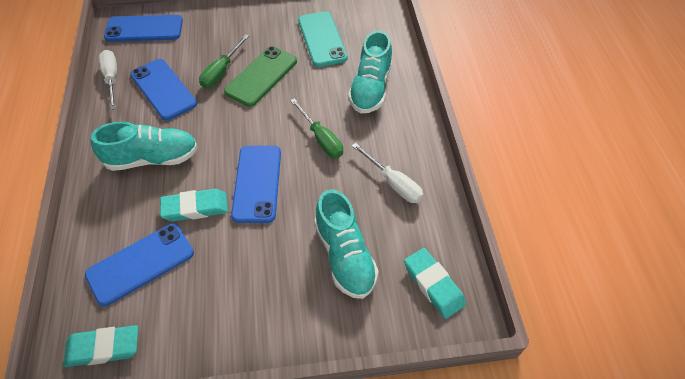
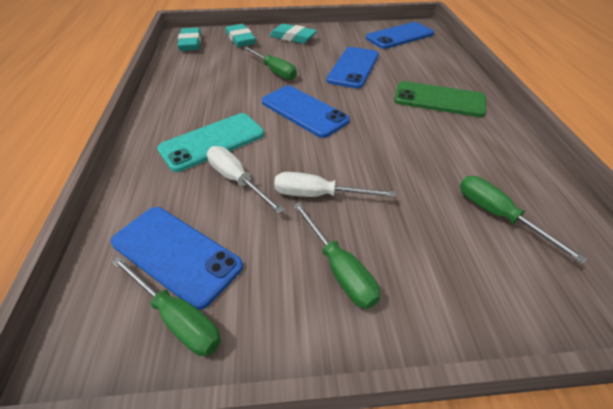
green screwdriver: 2 -> 4
turquoise shoe: 3 -> 0

